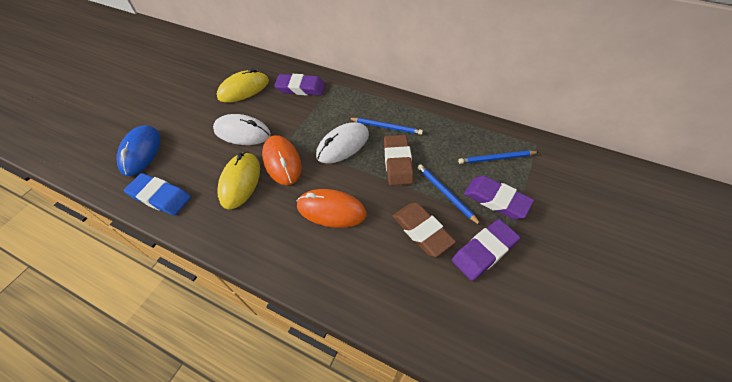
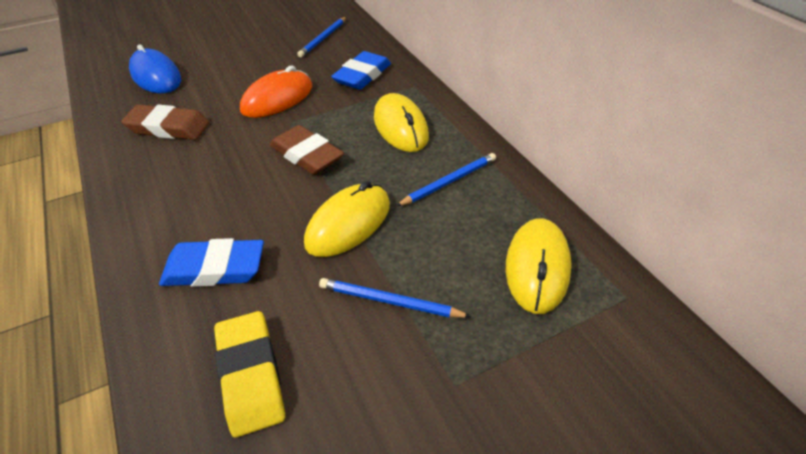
blue eraser: 1 -> 2
orange mouse: 2 -> 1
purple eraser: 3 -> 0
white mouse: 2 -> 0
yellow eraser: 0 -> 1
yellow mouse: 2 -> 3

